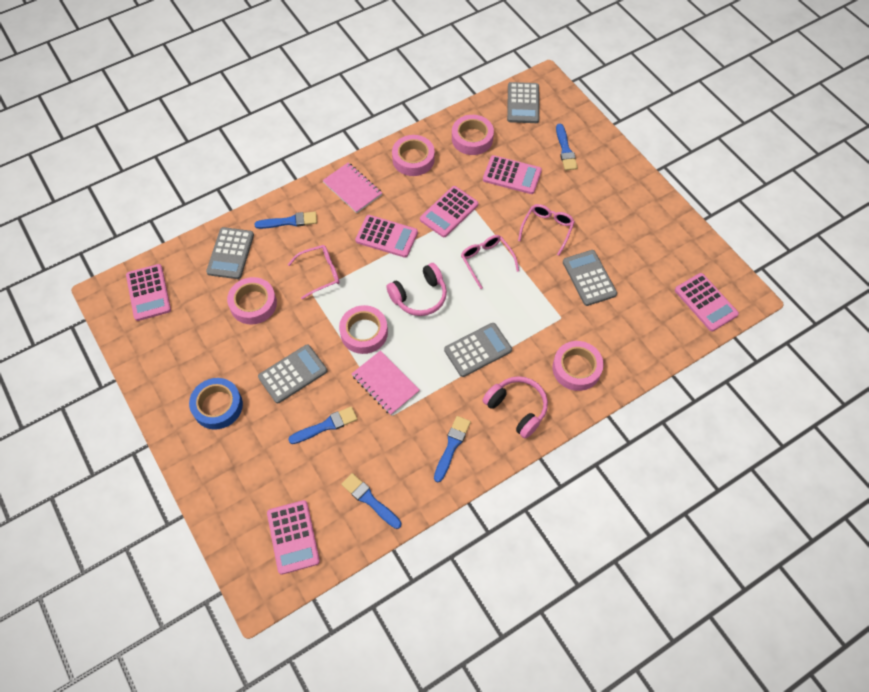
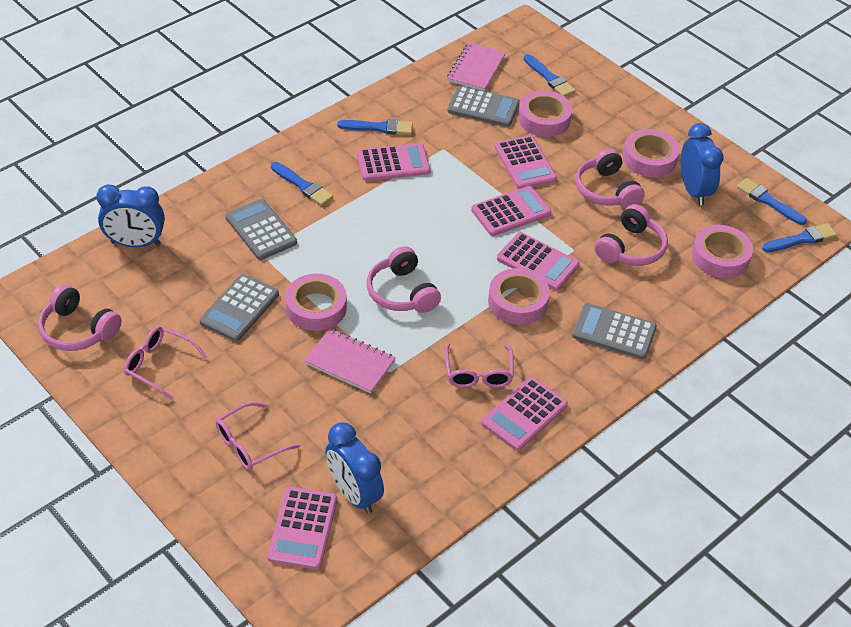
blue clock: 0 -> 3
blue tape: 1 -> 0
grey calculator: 5 -> 4
pink headphones: 2 -> 4

